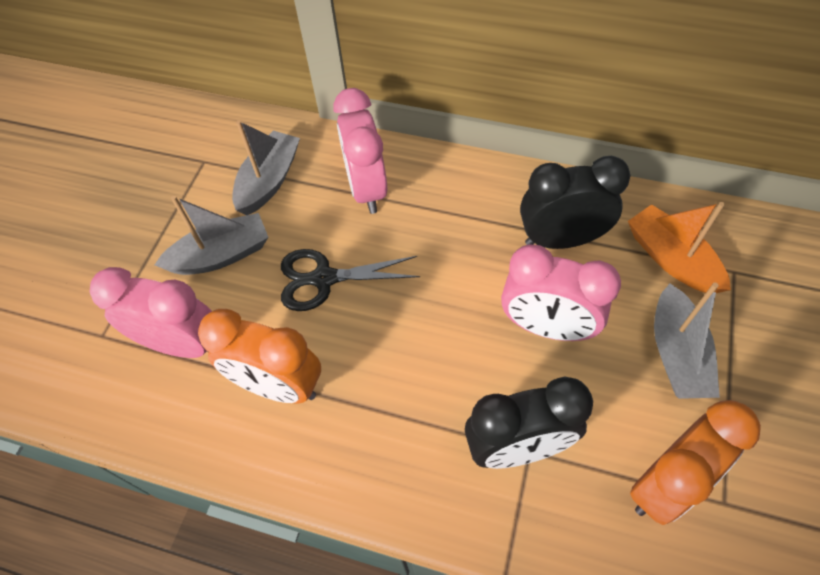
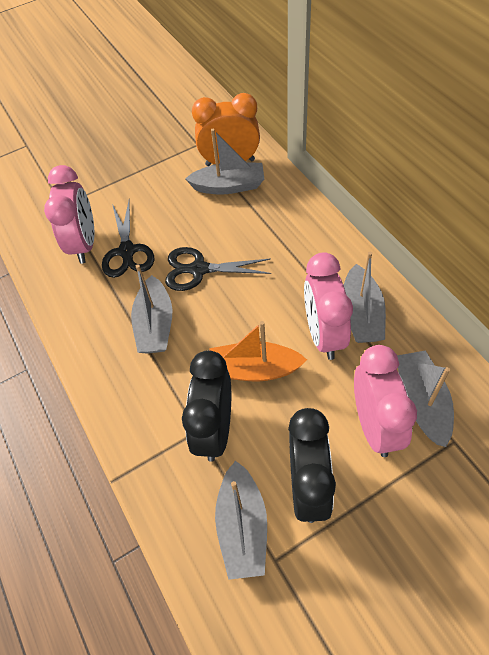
black scissors: 1 -> 2
grey boat: 3 -> 5
orange clock: 2 -> 1

